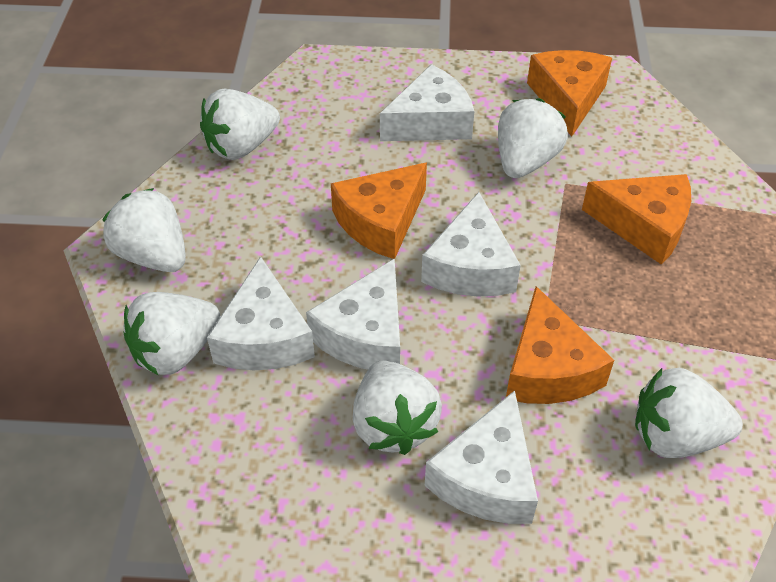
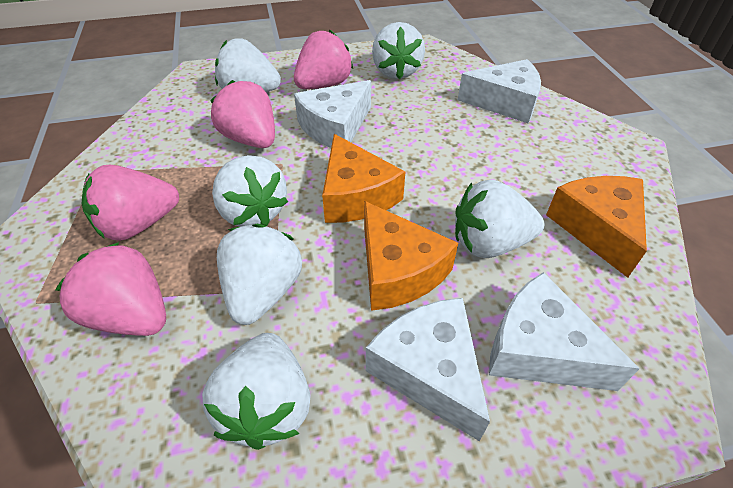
orange cheese: 4 -> 3
pink strawberry: 0 -> 4
white cheese: 5 -> 4

